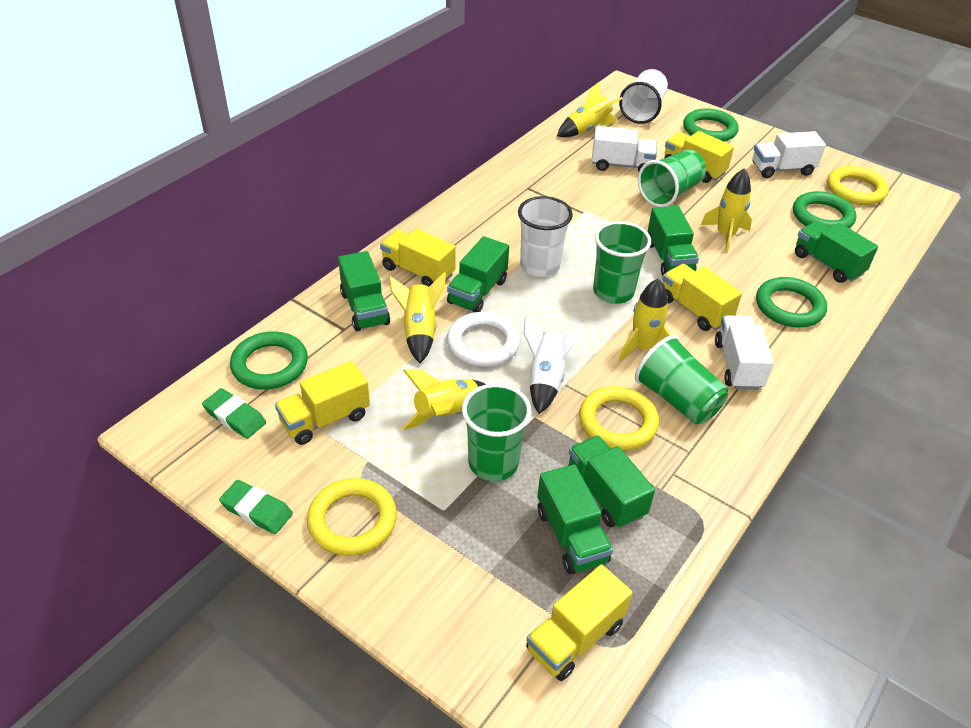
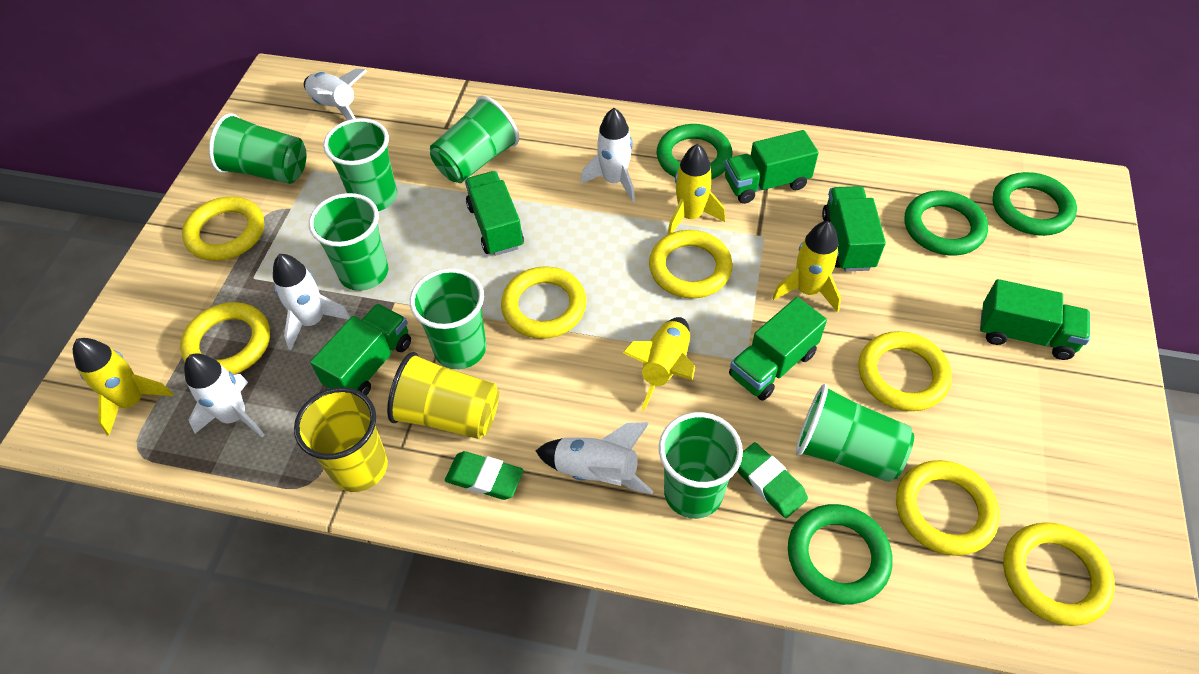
green cup: 4 -> 7
white cup: 2 -> 0
white ring: 1 -> 0
white rocket: 1 -> 5
white truck: 3 -> 0
yellow cup: 0 -> 2
yellow ring: 3 -> 7
yellow rocket: 5 -> 4
yellow truck: 5 -> 0

